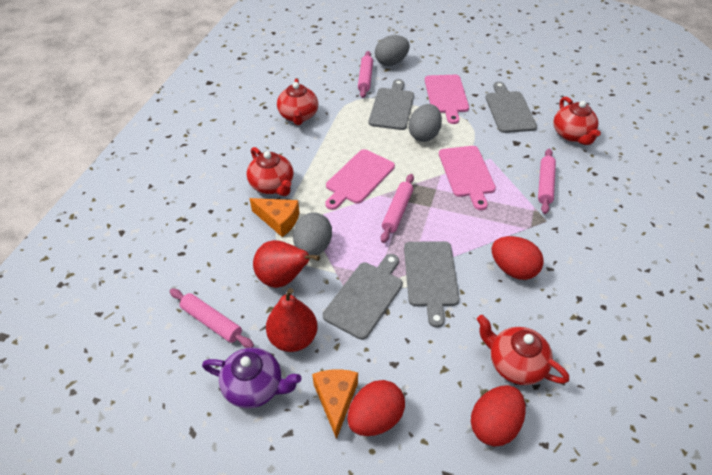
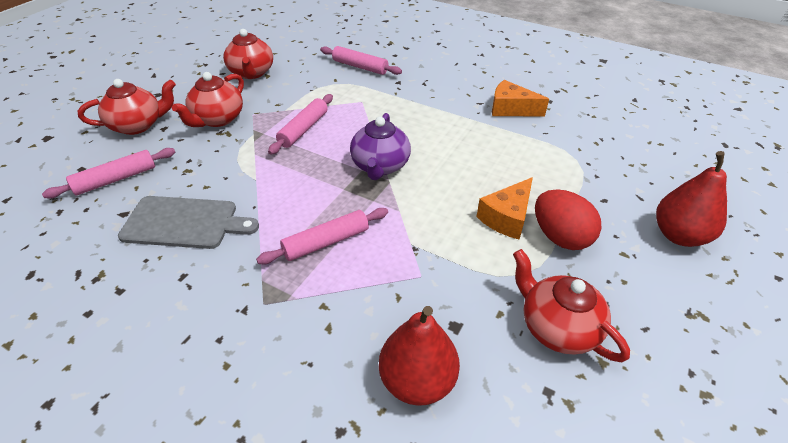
grey cutting board: 4 -> 1
grey egg: 3 -> 0
pink cutting board: 3 -> 0
red egg: 3 -> 1

